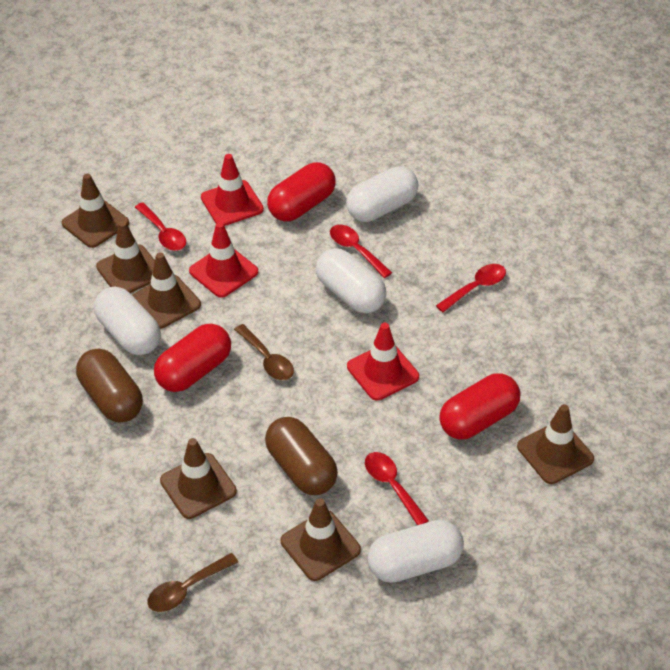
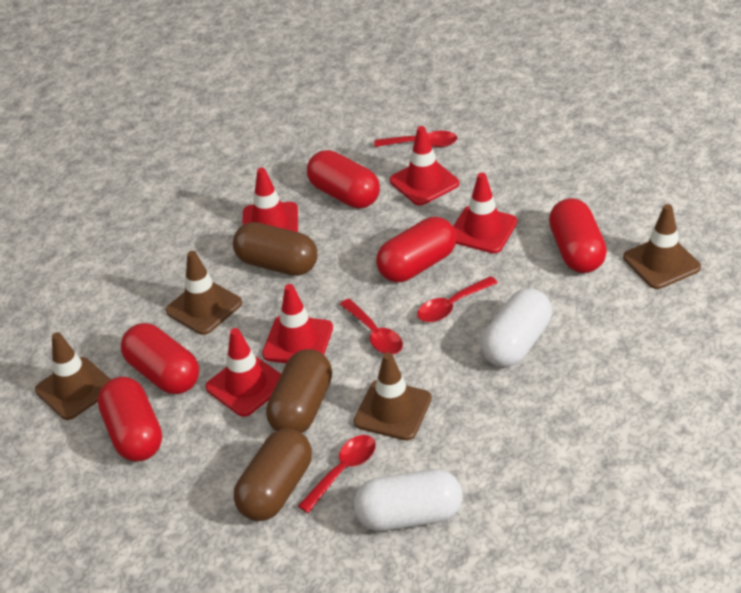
brown capsule: 2 -> 3
brown spoon: 2 -> 0
brown traffic cone: 6 -> 4
red capsule: 3 -> 5
red traffic cone: 3 -> 5
white capsule: 4 -> 2

